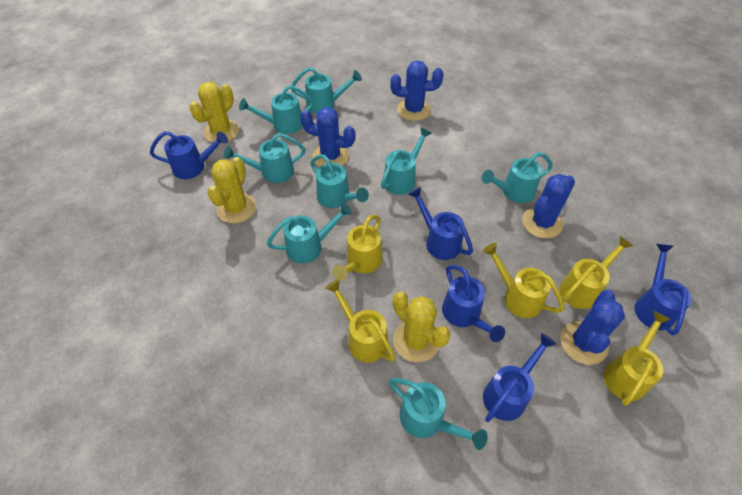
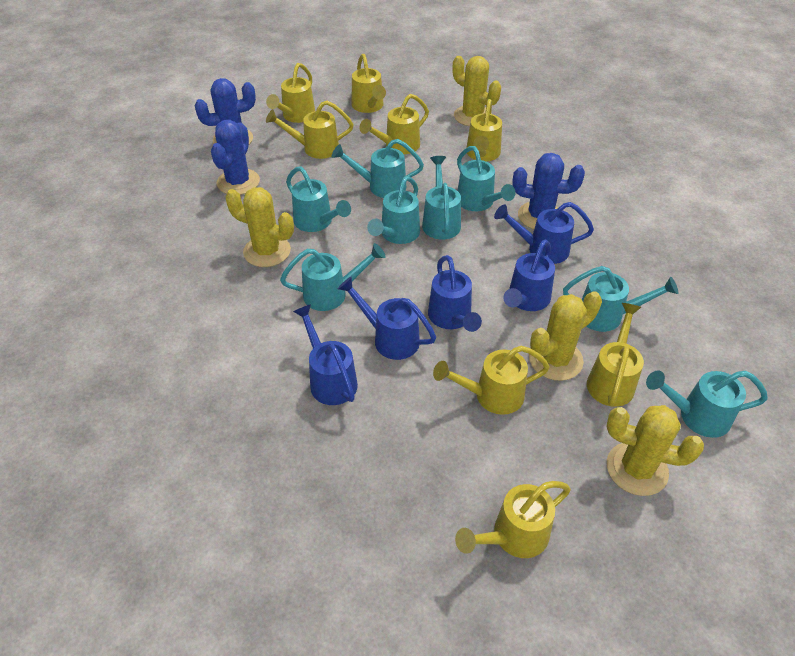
blue cactus: 4 -> 3
yellow cactus: 3 -> 4
yellow watering can: 5 -> 8

